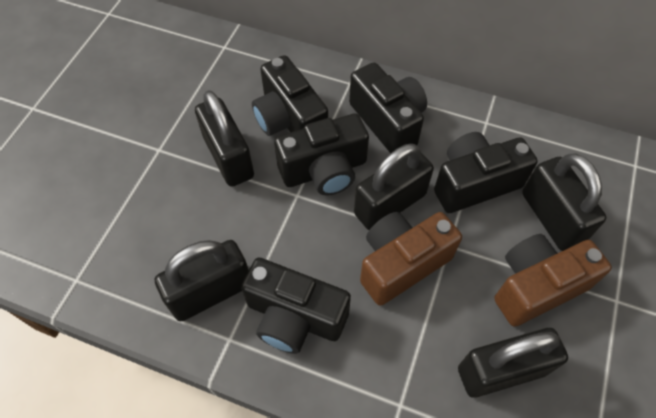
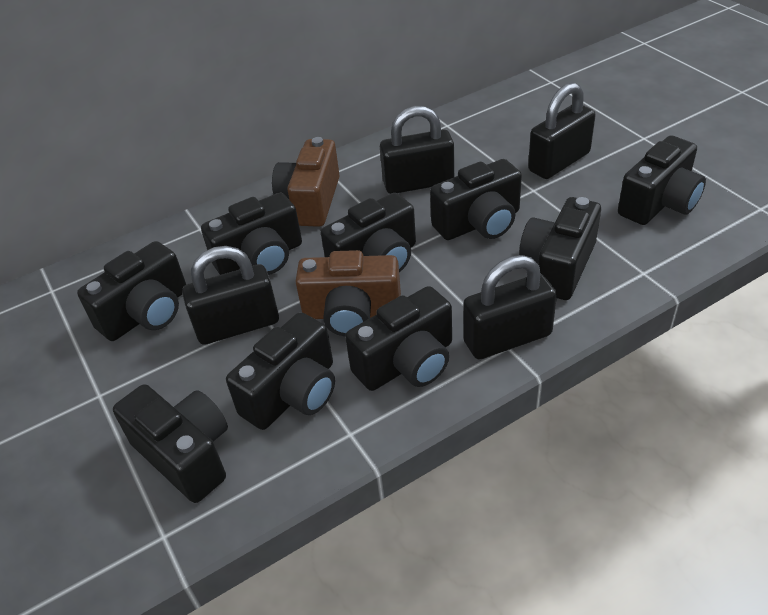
black camera: 5 -> 9
black padlock: 5 -> 4

